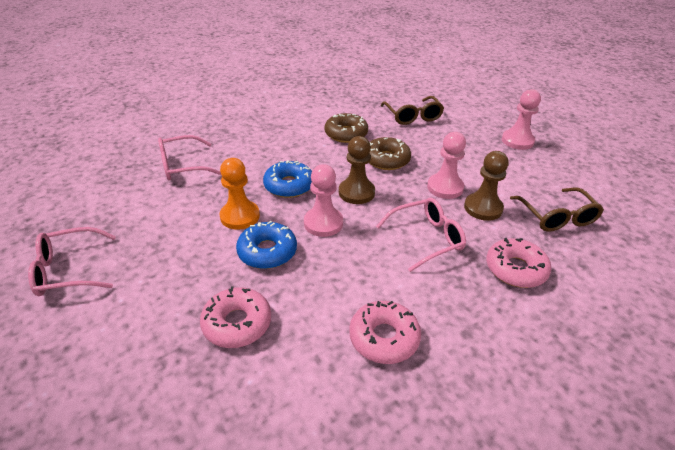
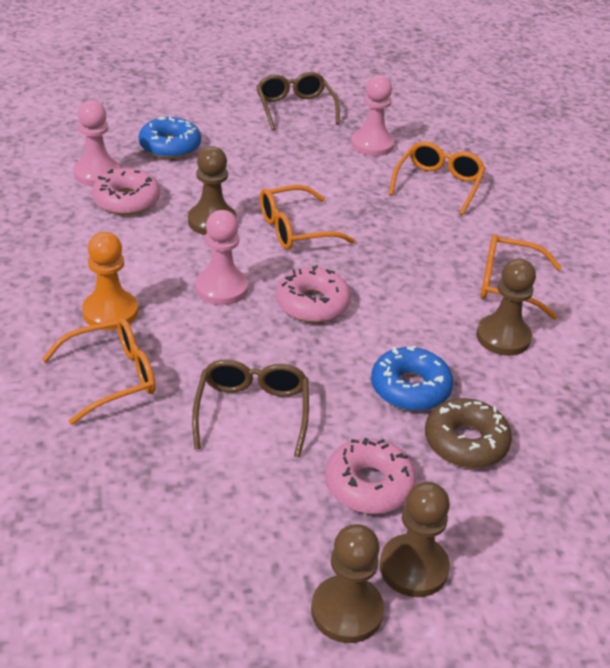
brown donut: 2 -> 1
brown pawn: 2 -> 4
orange glasses: 0 -> 4
pink glasses: 3 -> 0

